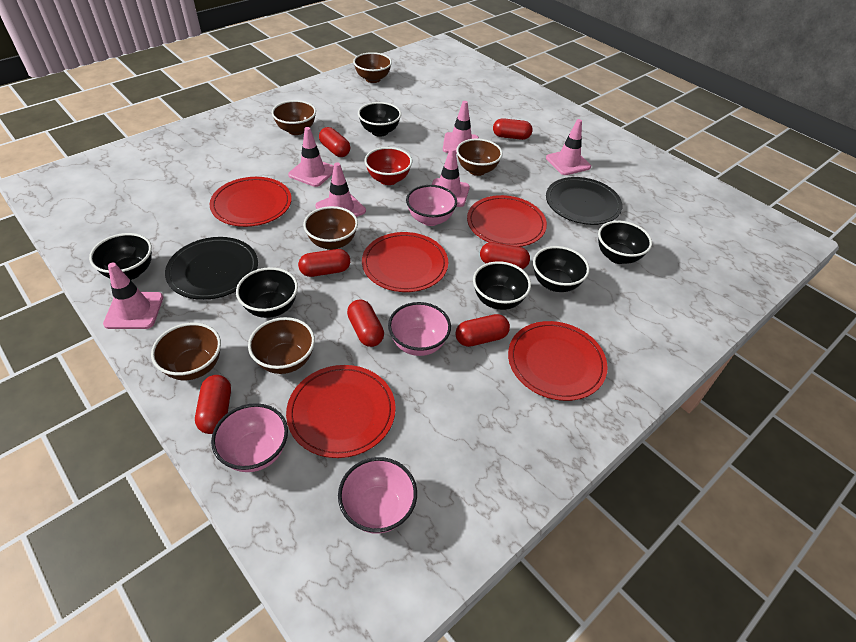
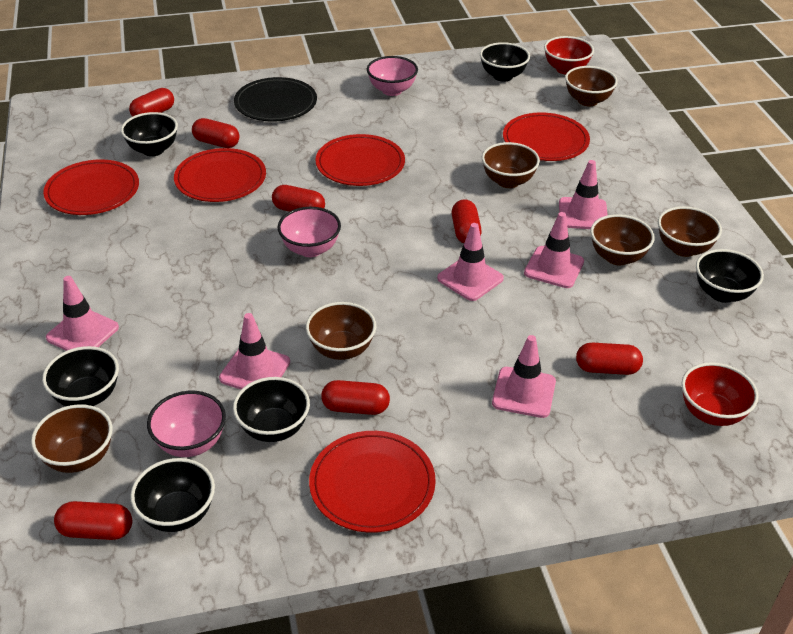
black plate: 2 -> 1
pink bowl: 4 -> 3
red bowl: 1 -> 2

